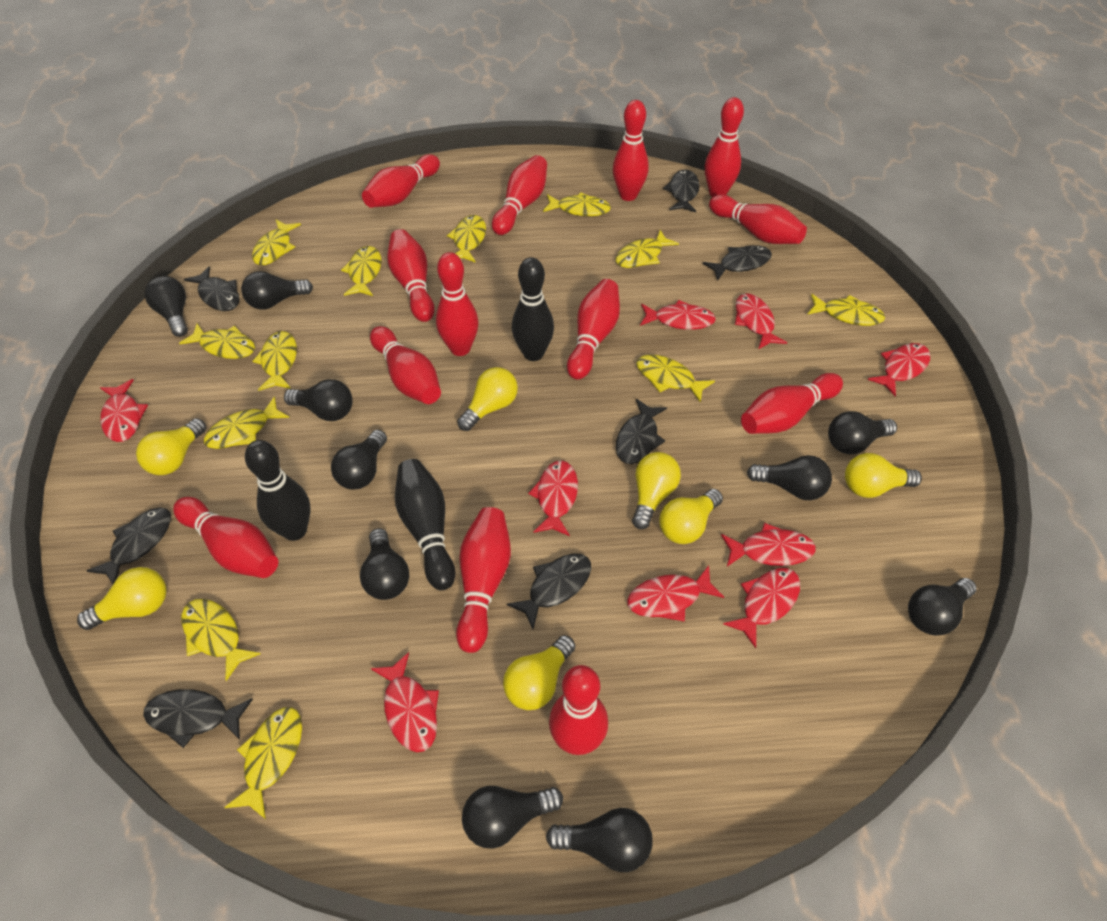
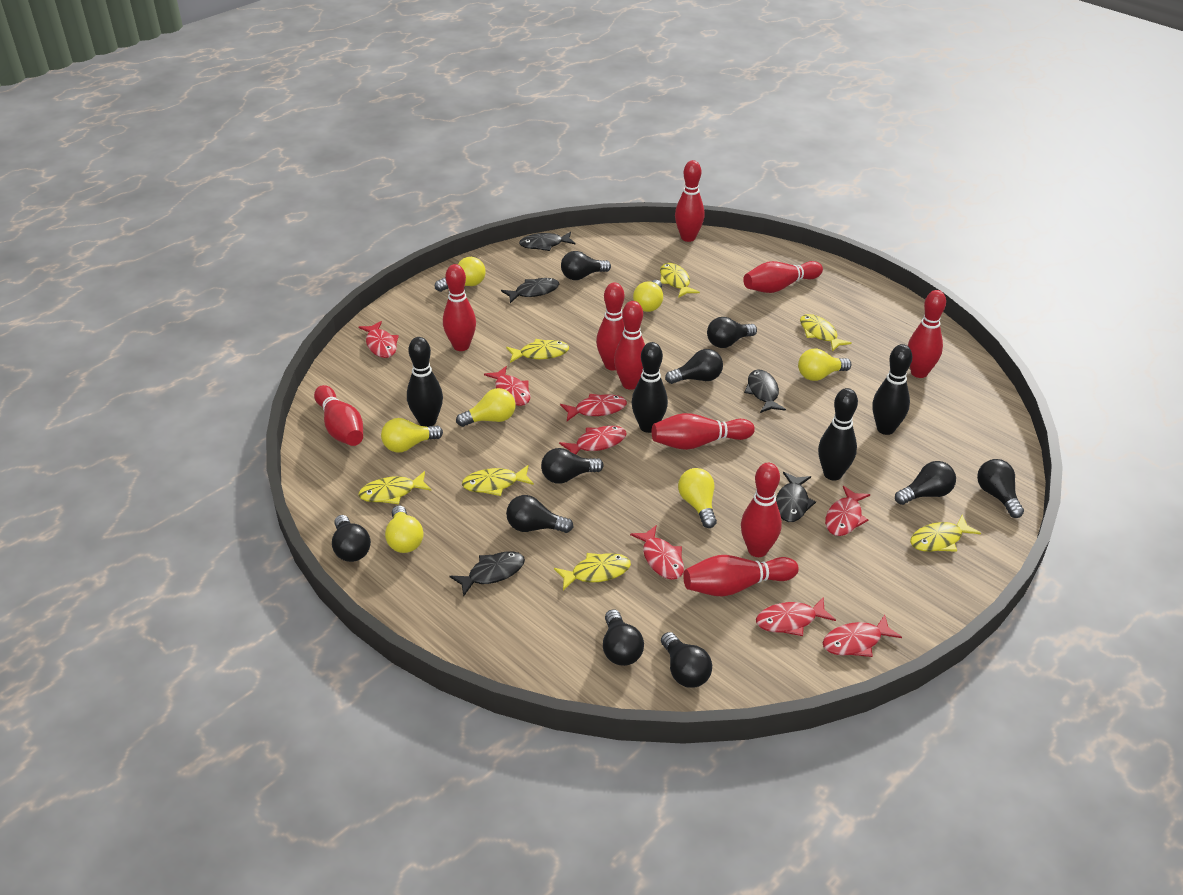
black bowling pin: 3 -> 4
black fish: 7 -> 5
red bowling pin: 13 -> 10
red fish: 9 -> 8
yellow fish: 12 -> 7

